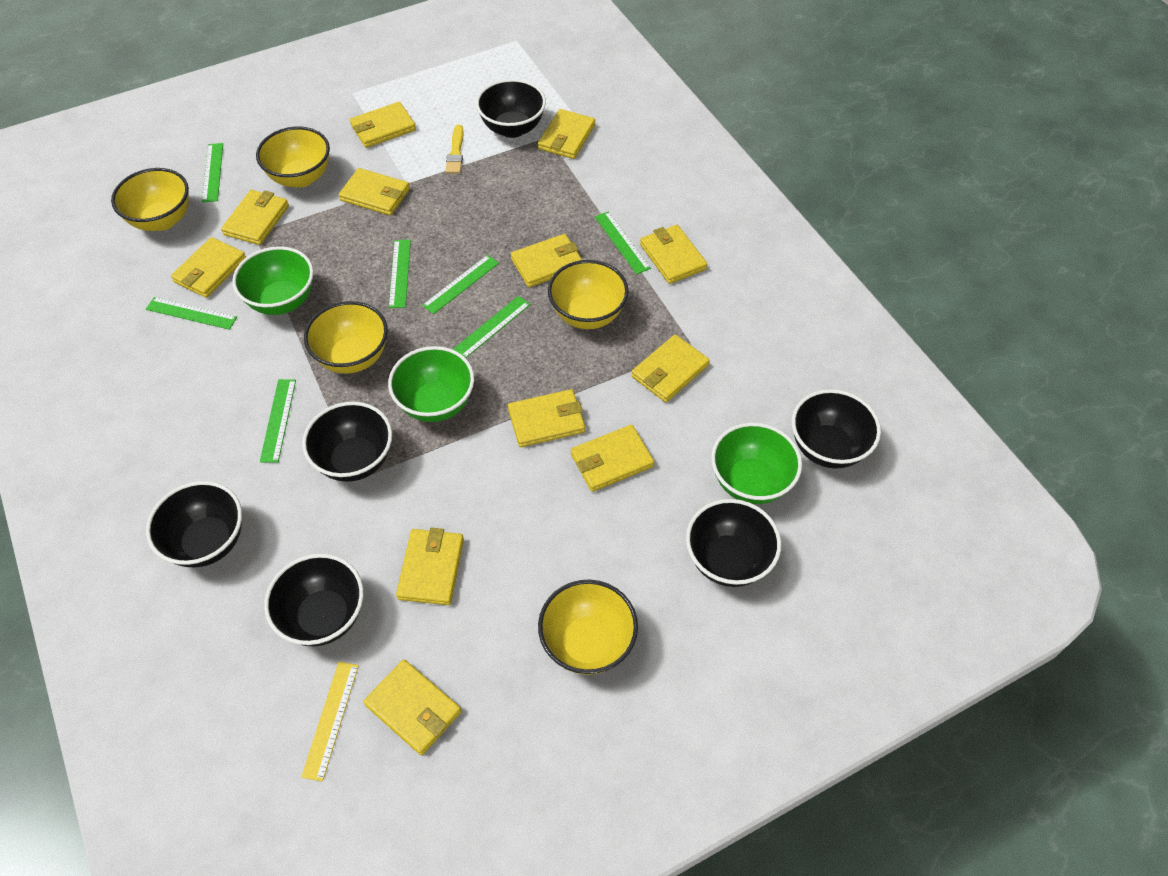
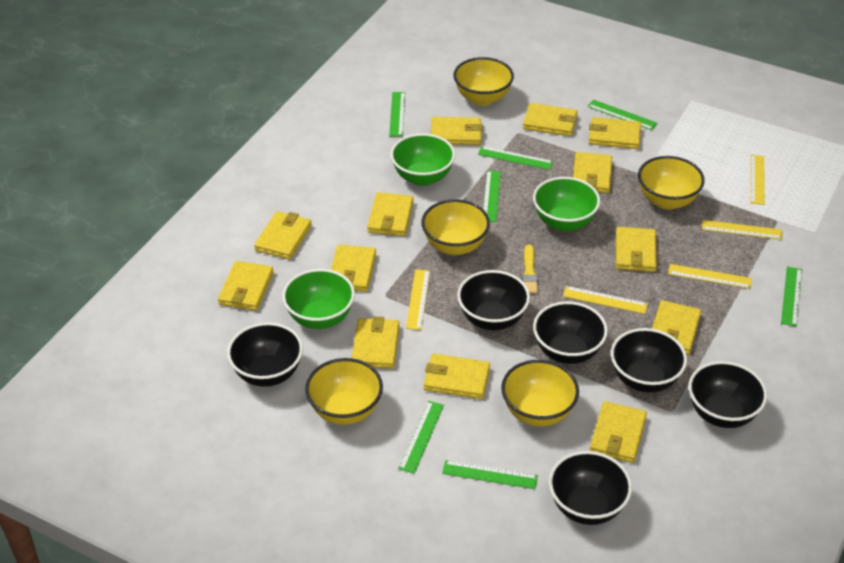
yellow ruler: 1 -> 5
yellow wallet: 12 -> 13

